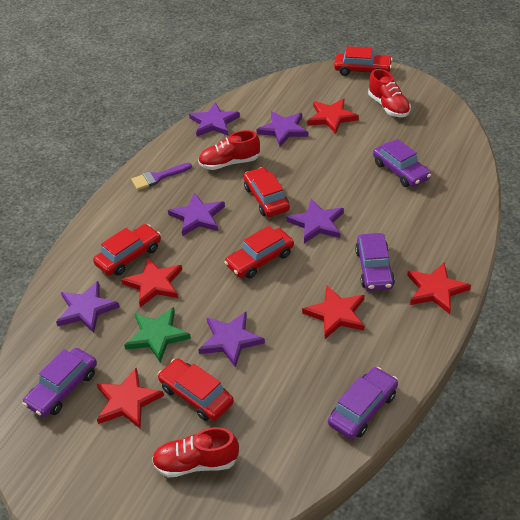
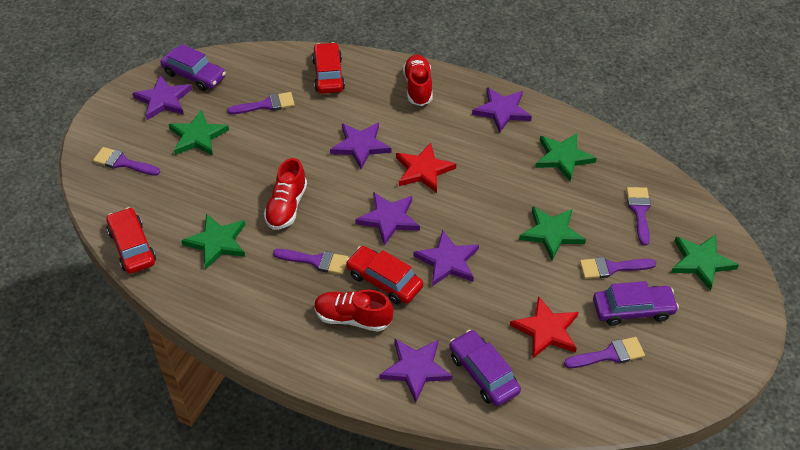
green star: 1 -> 5
purple brush: 1 -> 6
purple car: 4 -> 3
red car: 5 -> 3
red star: 5 -> 2

